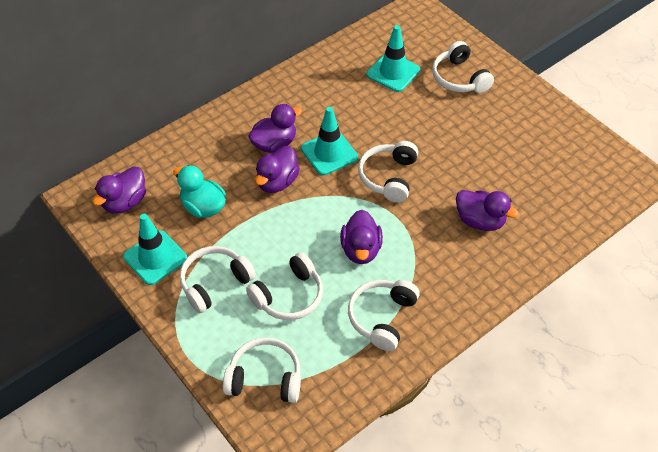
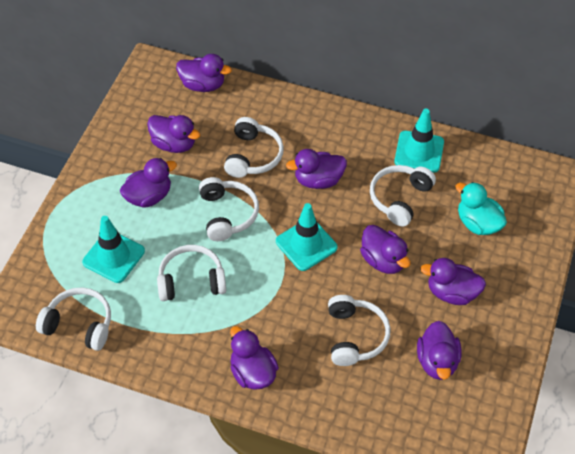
purple duck: 5 -> 8

